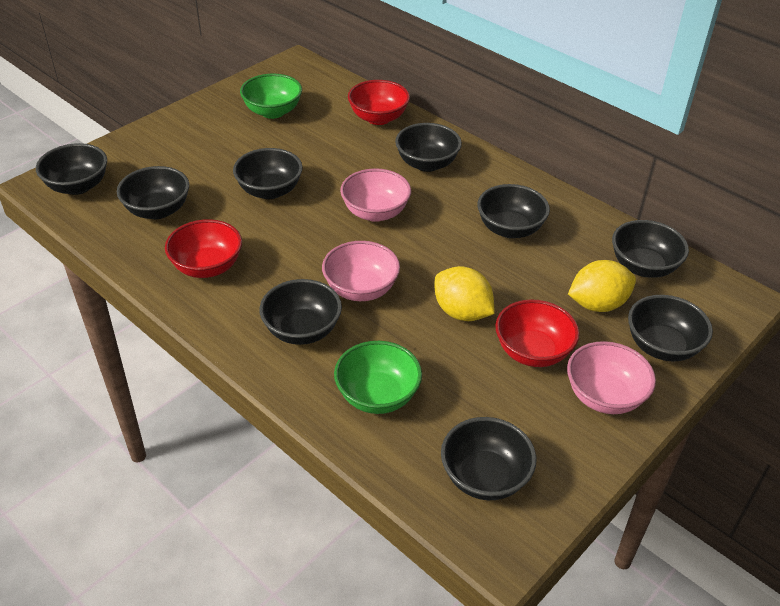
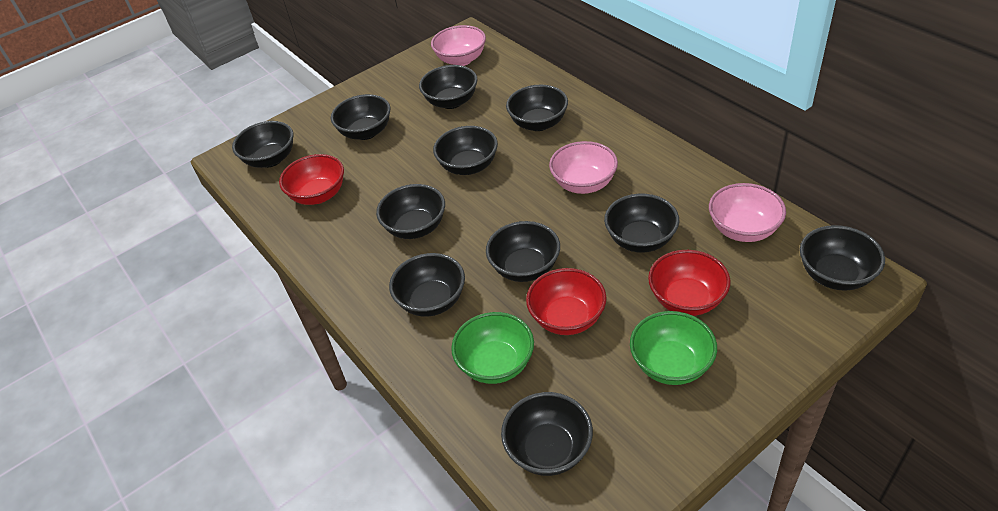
black bowl: 9 -> 11
yellow lemon: 2 -> 0

